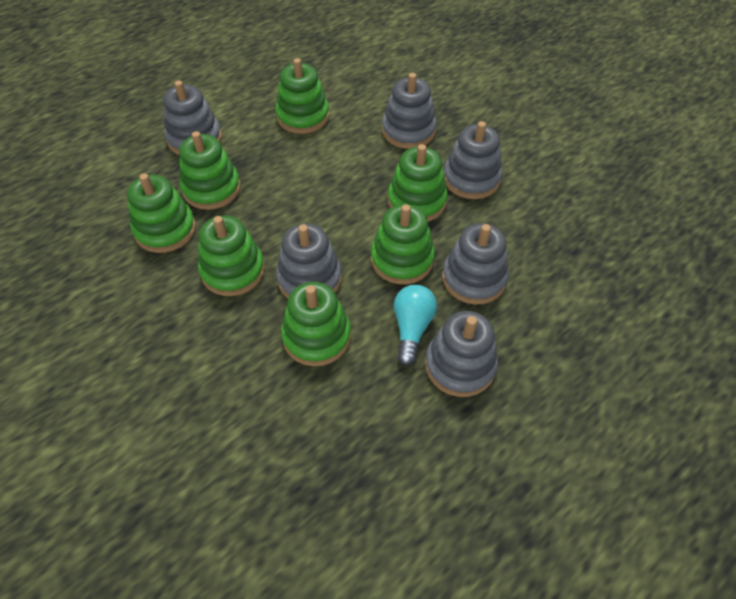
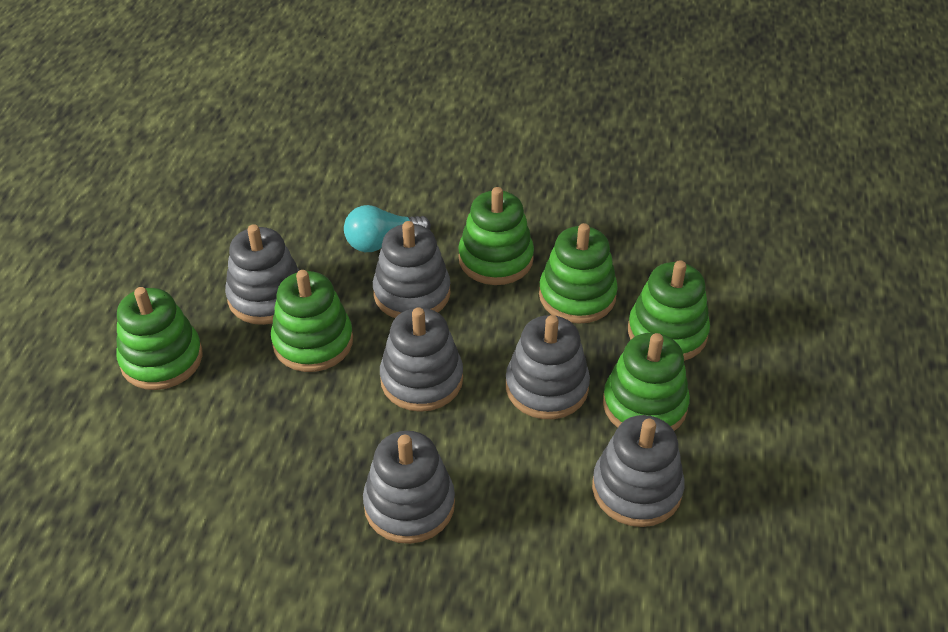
green stacking toy: 7 -> 6

